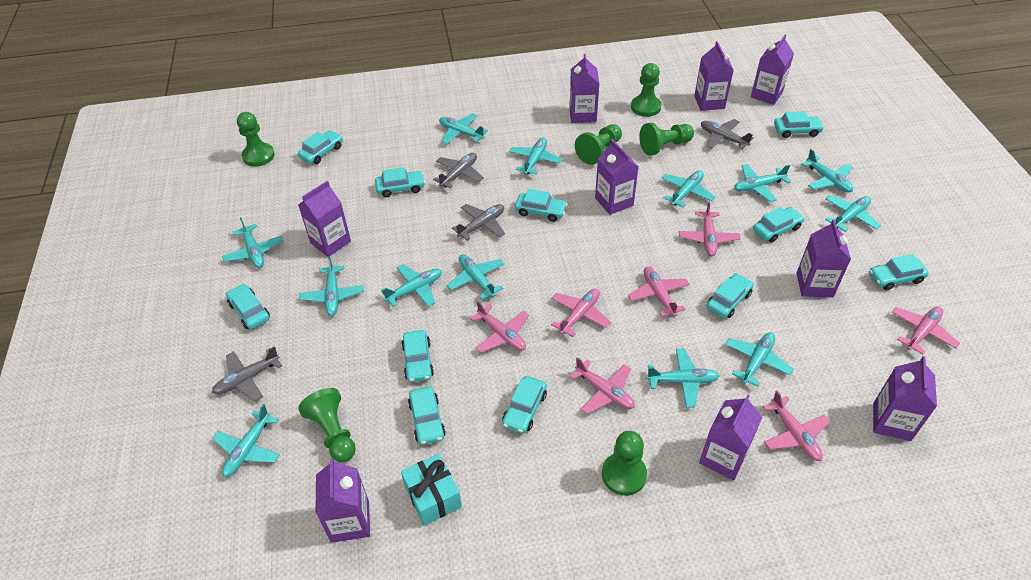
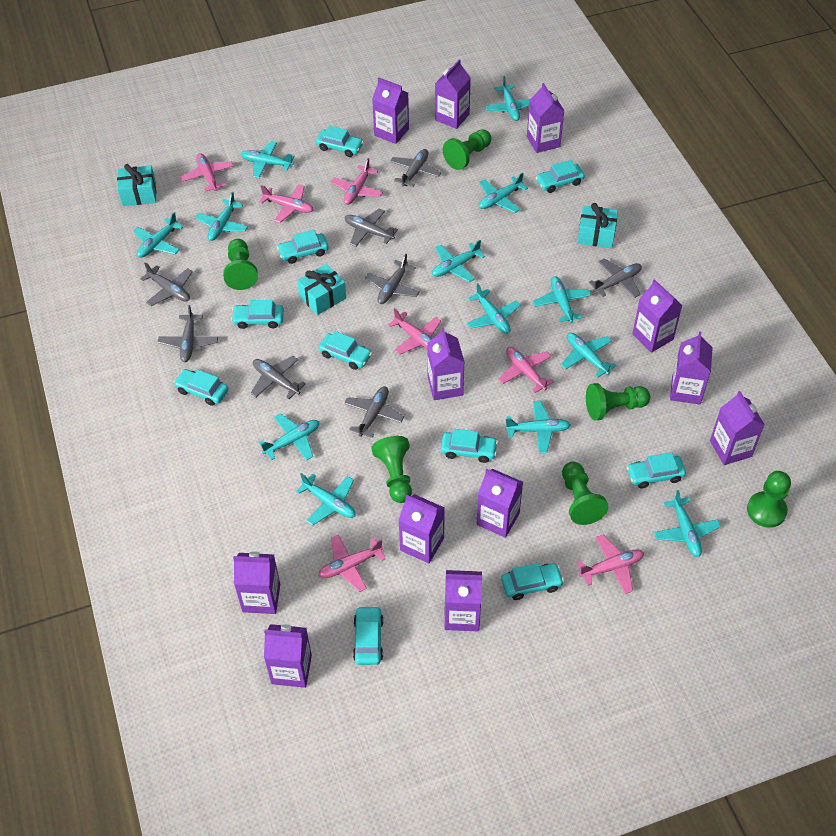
grey plane: 4 -> 8
purple carton: 9 -> 12
turquoise car: 11 -> 10
turquoise gift: 1 -> 3

